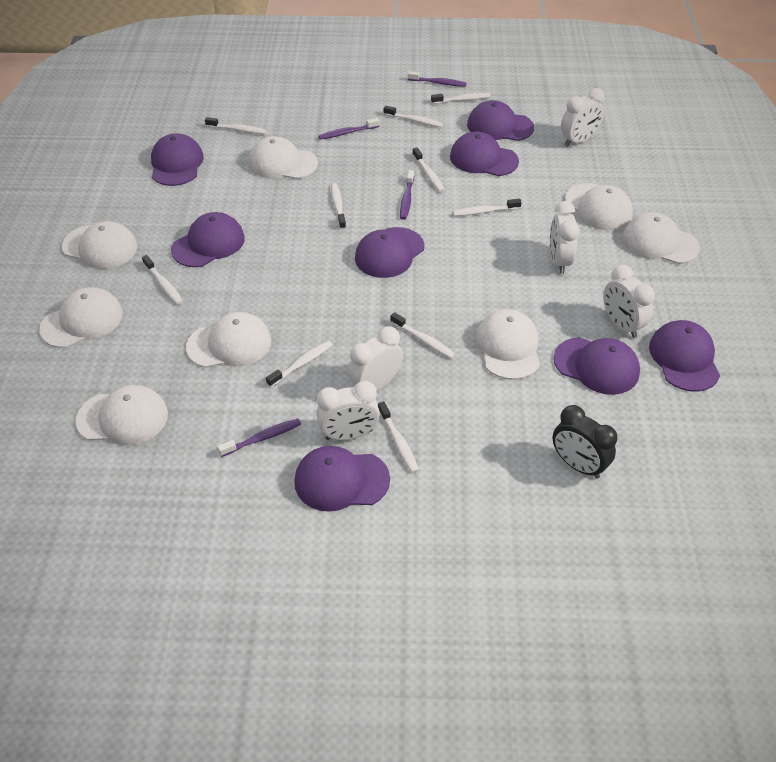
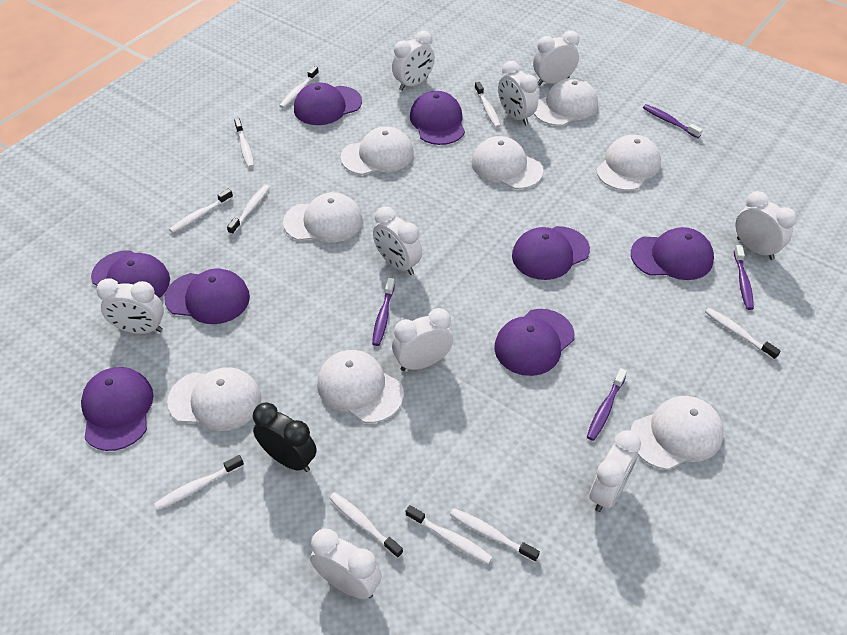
white clock: 5 -> 9

